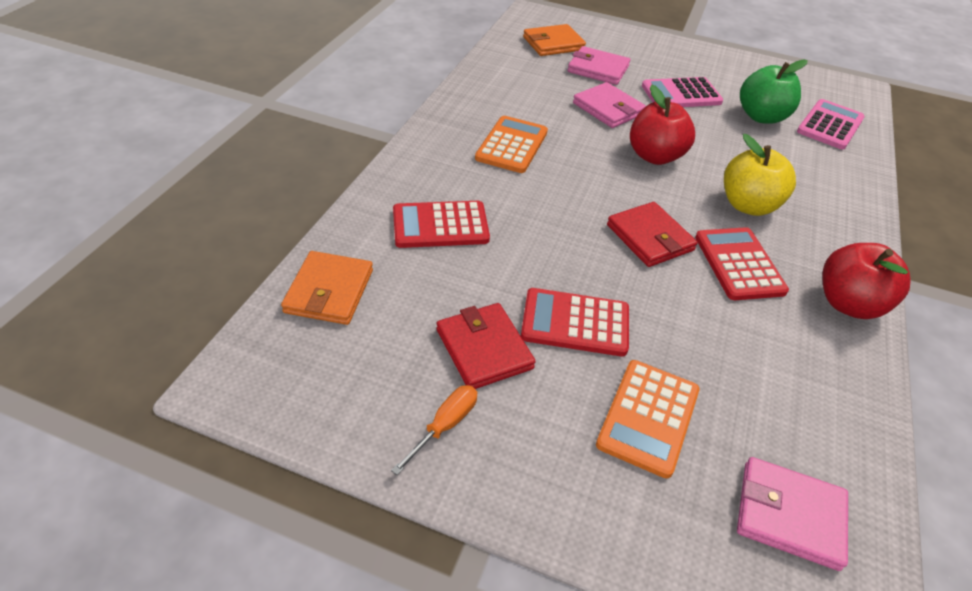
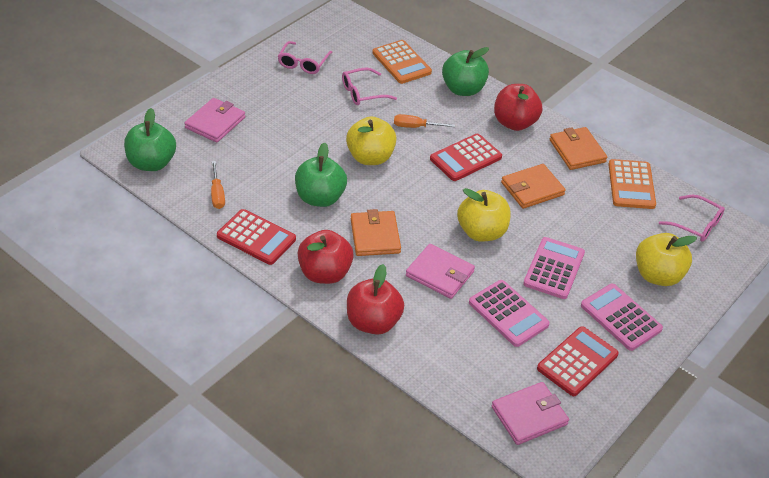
green apple: 1 -> 3
orange screwdriver: 1 -> 2
orange wallet: 2 -> 3
pink calculator: 2 -> 3
pink glasses: 0 -> 3
red apple: 2 -> 3
red wallet: 2 -> 0
yellow apple: 1 -> 3

